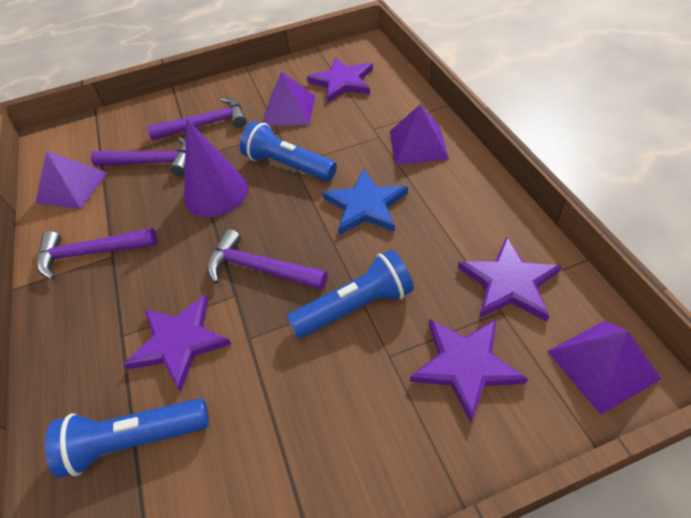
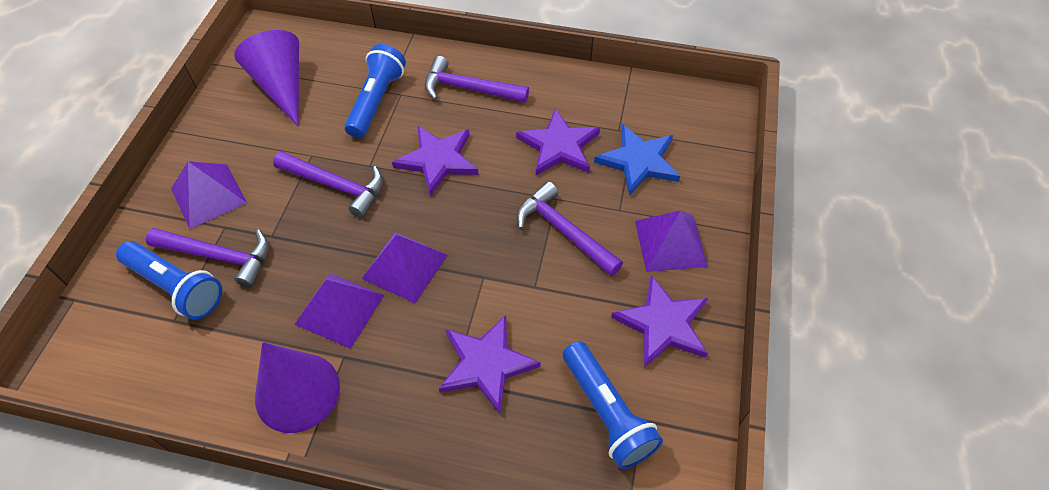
purple cone: 1 -> 2

